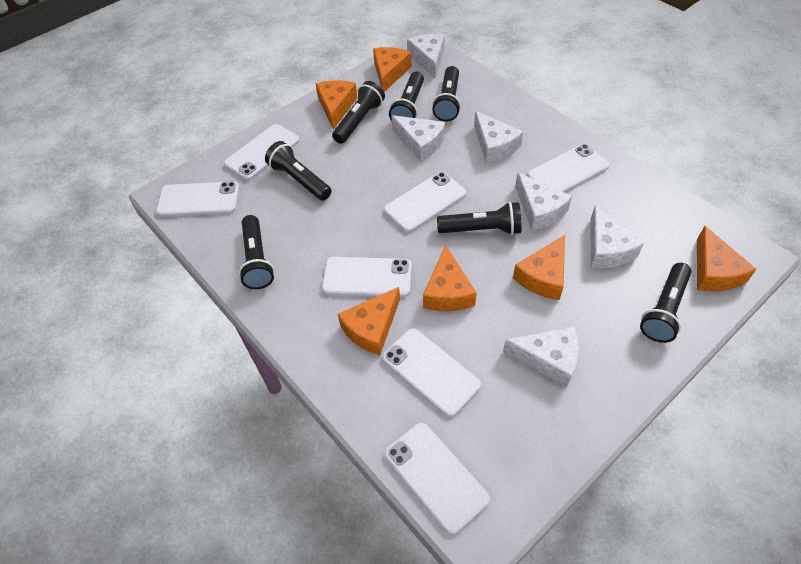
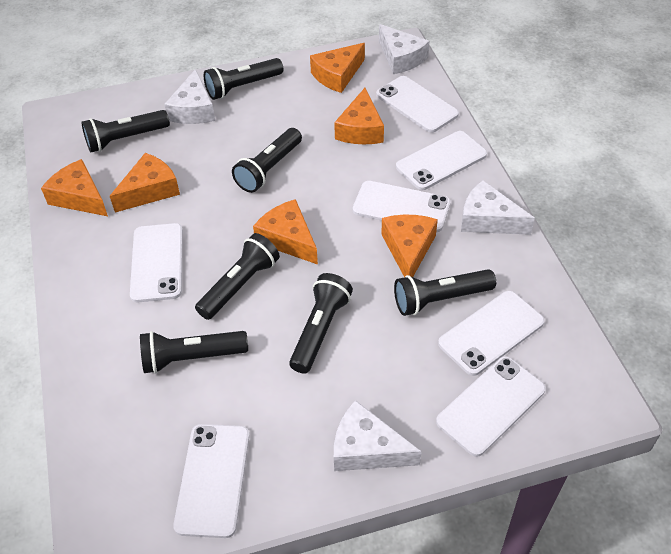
white cheese: 6 -> 4

